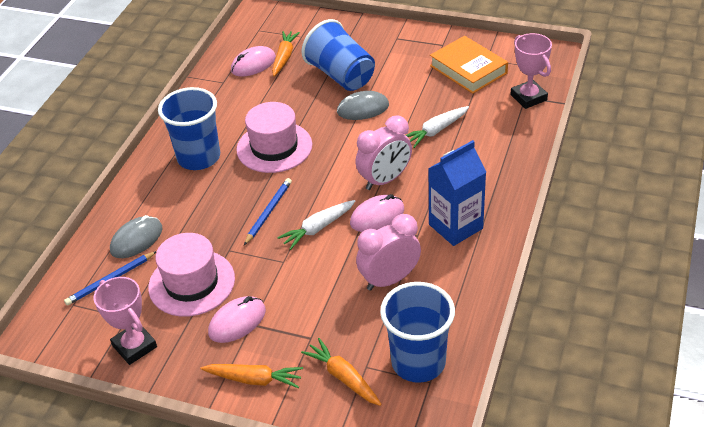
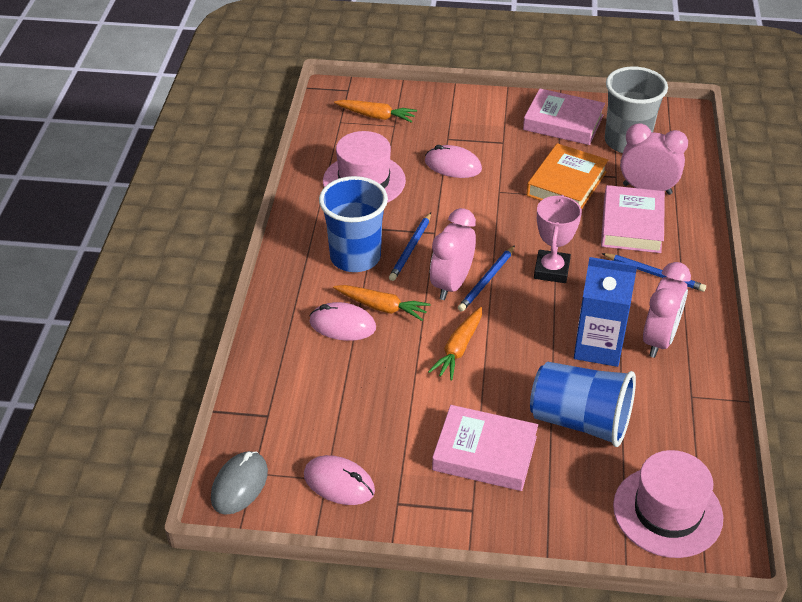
blue cup: 3 -> 2
blue pencil: 2 -> 3
grey cup: 0 -> 1
grey mouse: 2 -> 1
pink book: 0 -> 3
pink clock: 2 -> 3
pink trophy: 2 -> 1
white carrot: 2 -> 0

